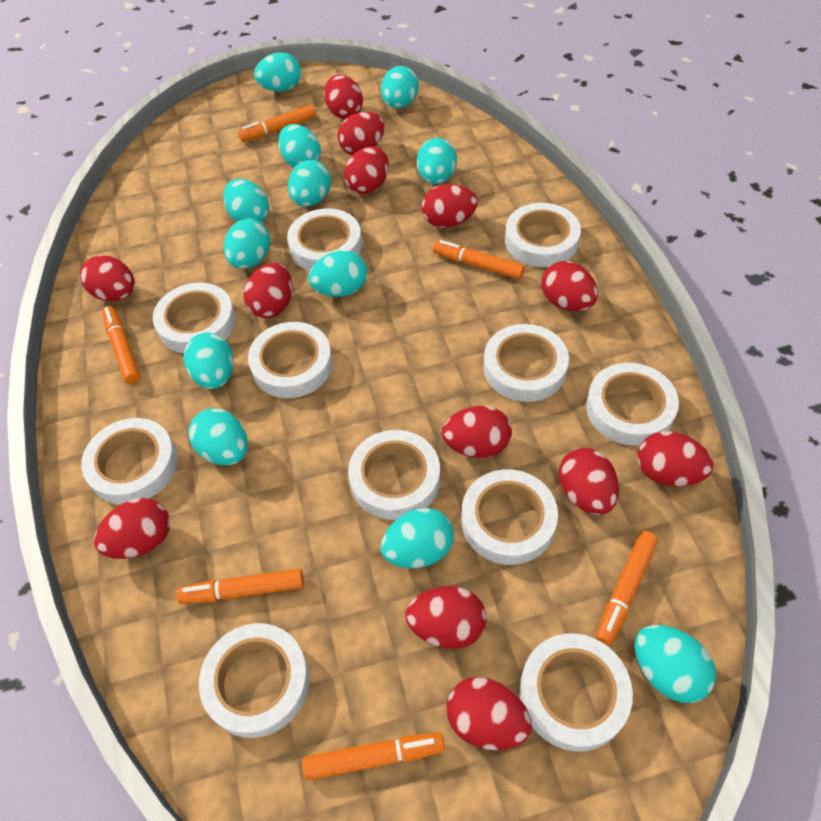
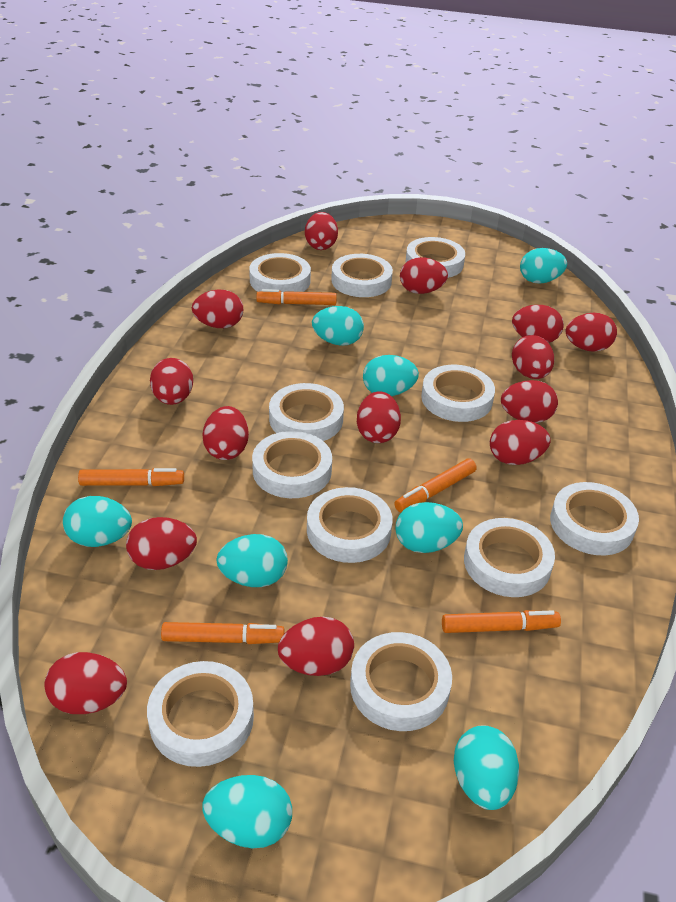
orange marker: 6 -> 5
red egg: 13 -> 14
turquoise egg: 12 -> 8

